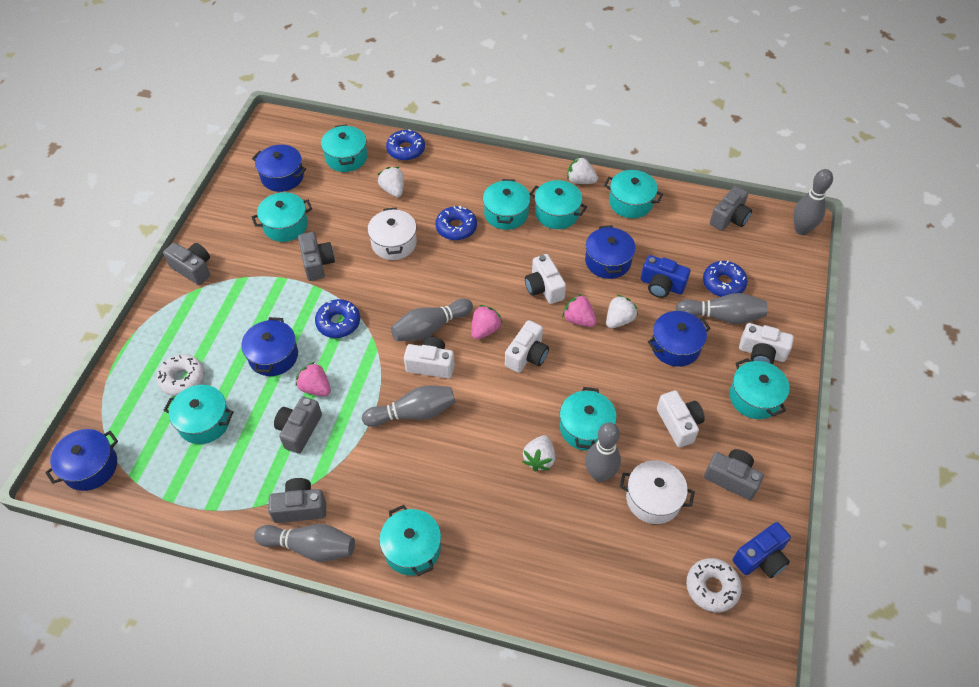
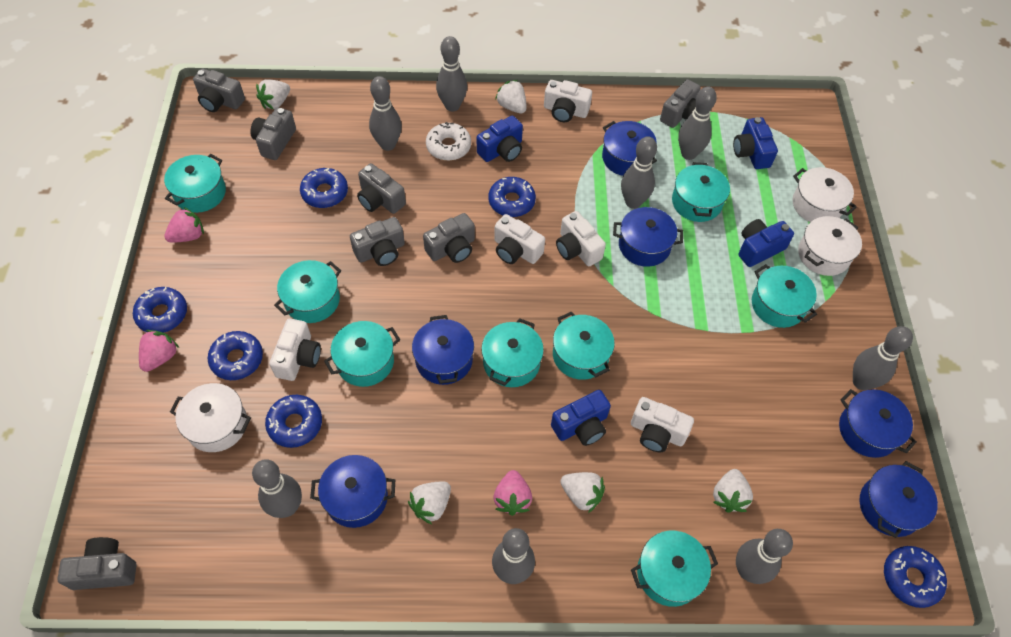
blue camera: 2 -> 4
blue donut: 4 -> 6
blue pot: 5 -> 6
grey bowling pin: 6 -> 8
grey camera: 6 -> 7
turquoise pot: 9 -> 8
white donut: 2 -> 1
white pot: 2 -> 3
white strawberry: 4 -> 5

